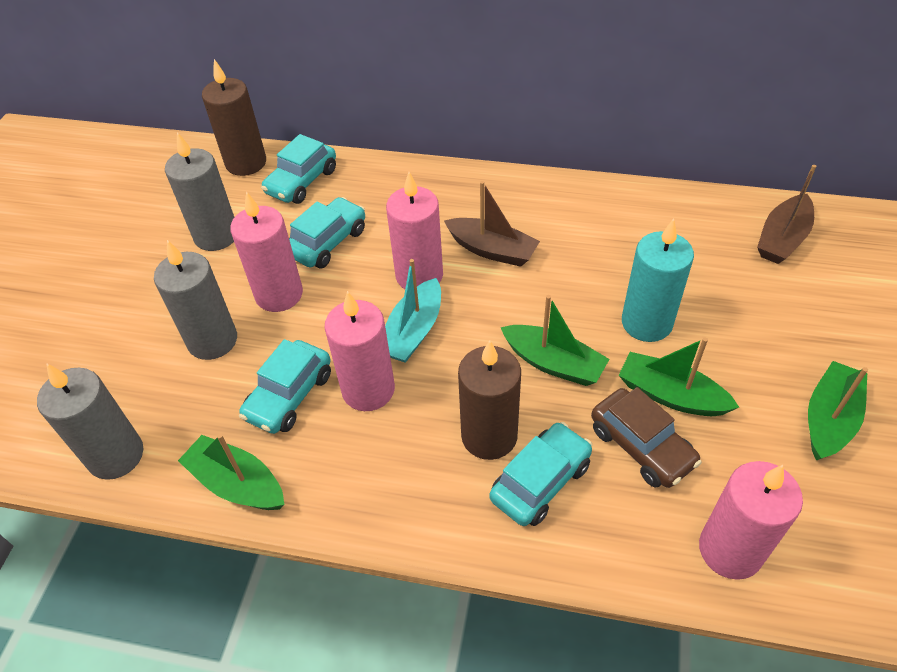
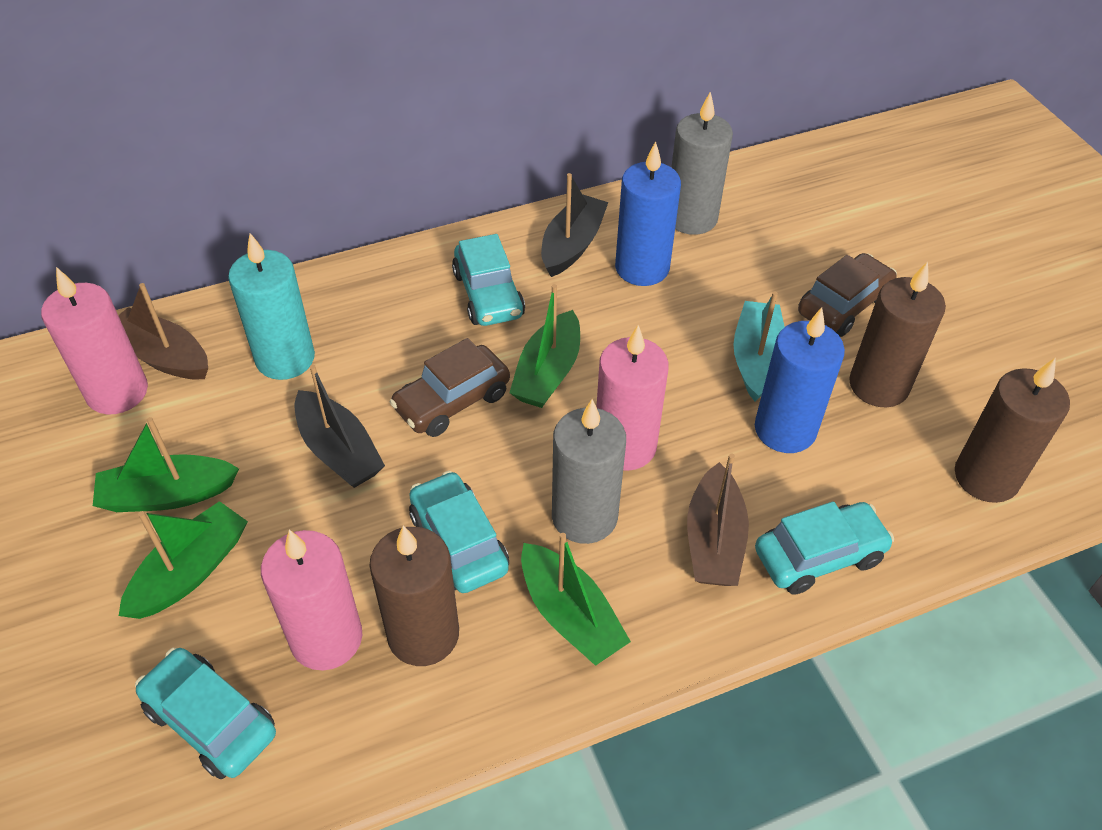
black boat: 0 -> 2
blue candle: 0 -> 2
brown candle: 2 -> 3
brown car: 1 -> 2
grey candle: 3 -> 2
pink candle: 4 -> 3

